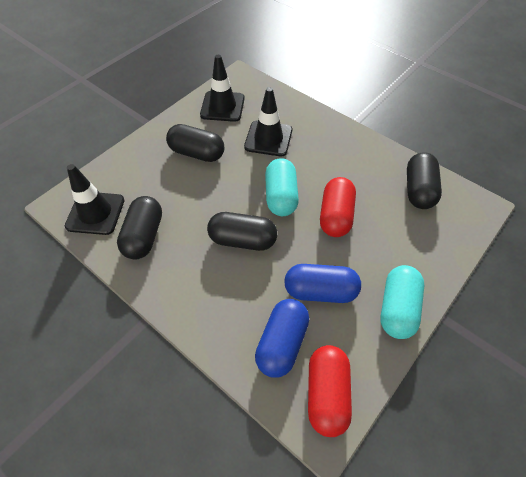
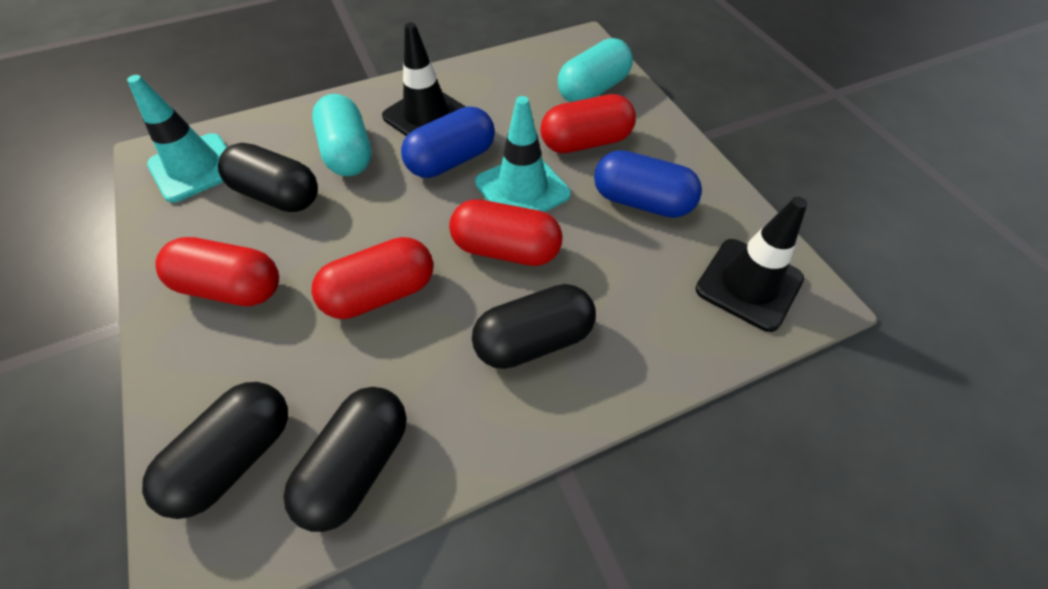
black traffic cone: 3 -> 2
red capsule: 2 -> 4
turquoise traffic cone: 0 -> 2

